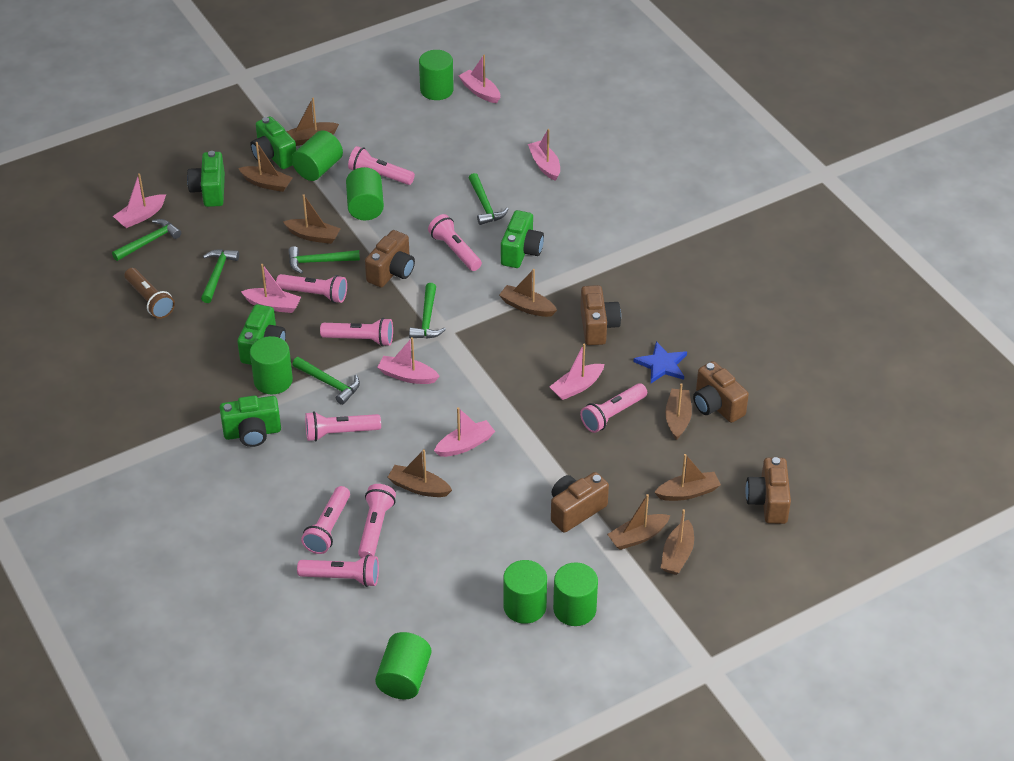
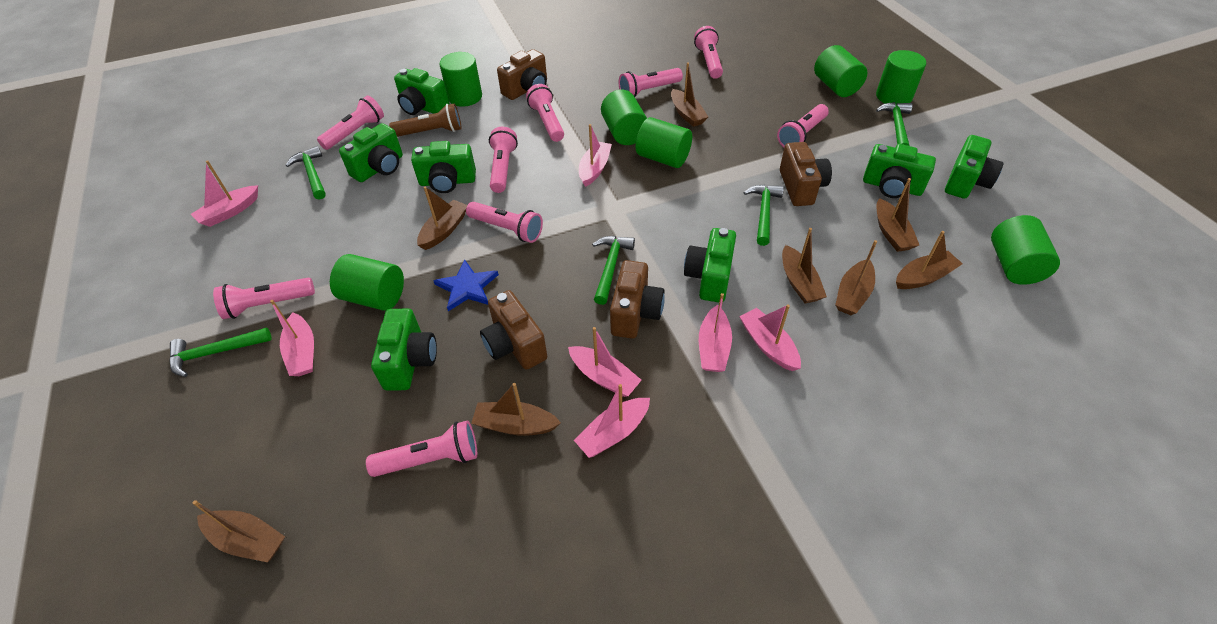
brown boat: 9 -> 8
brown camera: 5 -> 4
green camera: 5 -> 7
green hammer: 6 -> 5

